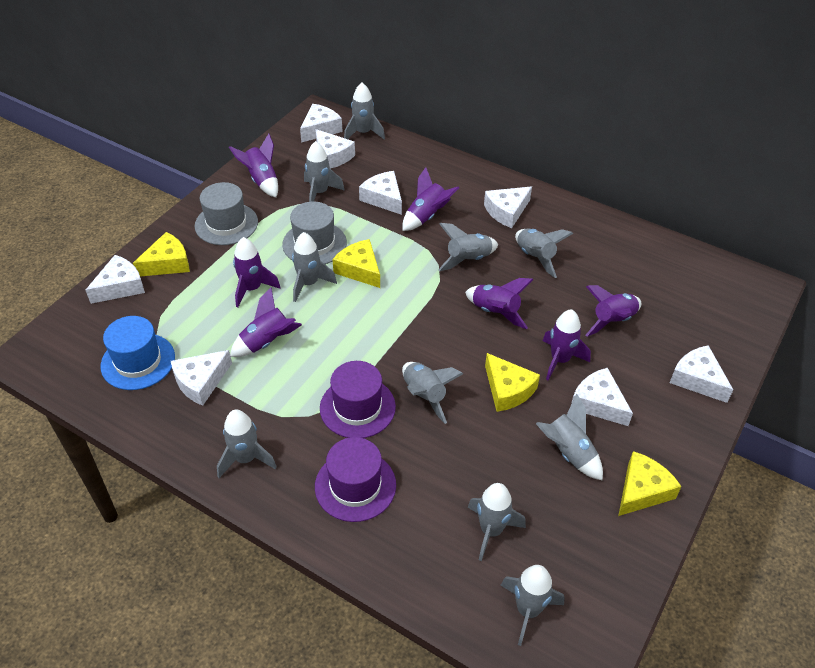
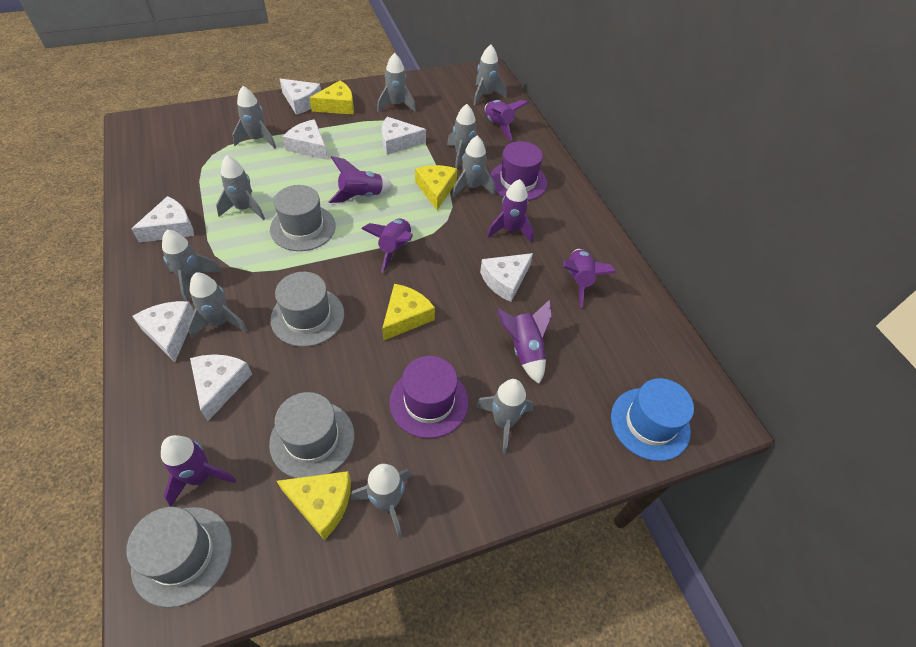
grey hat: 2 -> 4
white cheese: 8 -> 7

